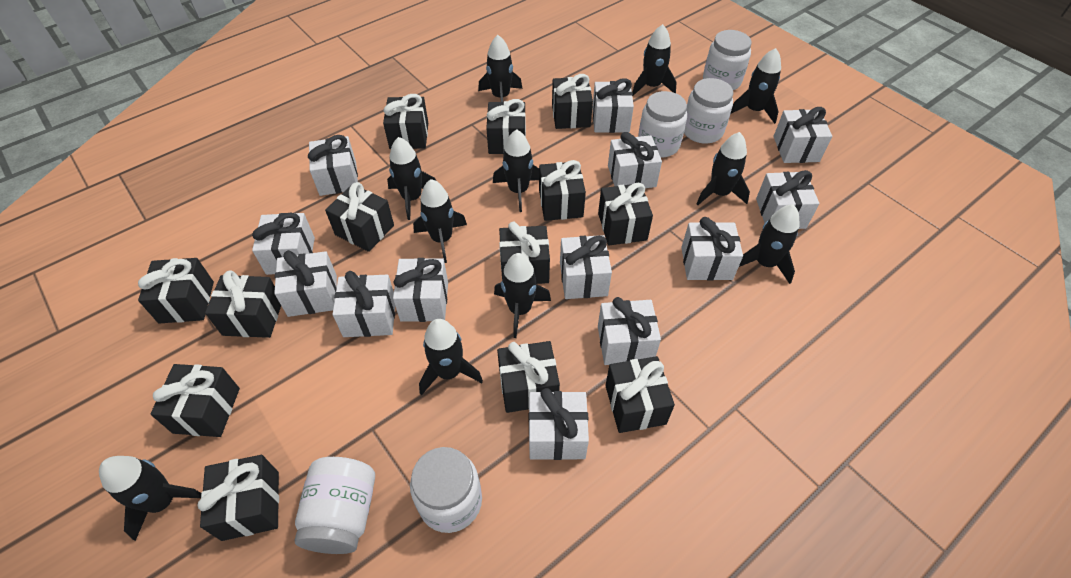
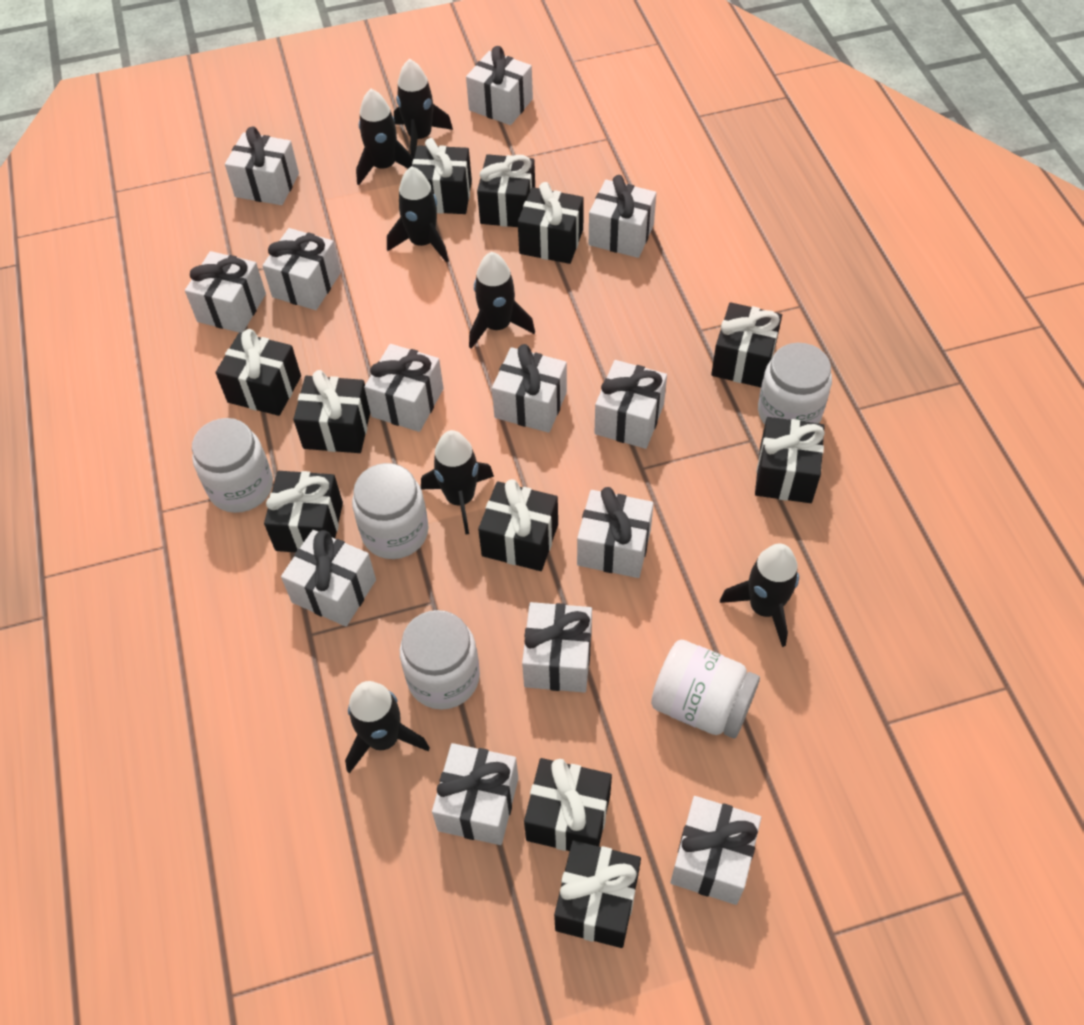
black gift: 13 -> 11
black rocket: 11 -> 7

